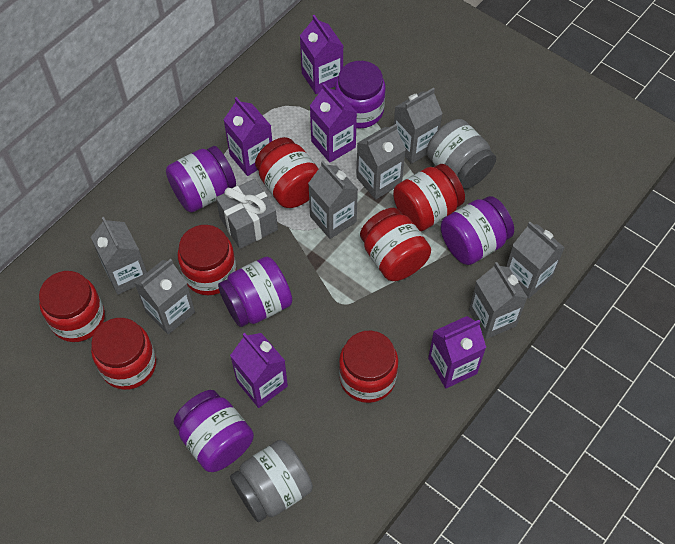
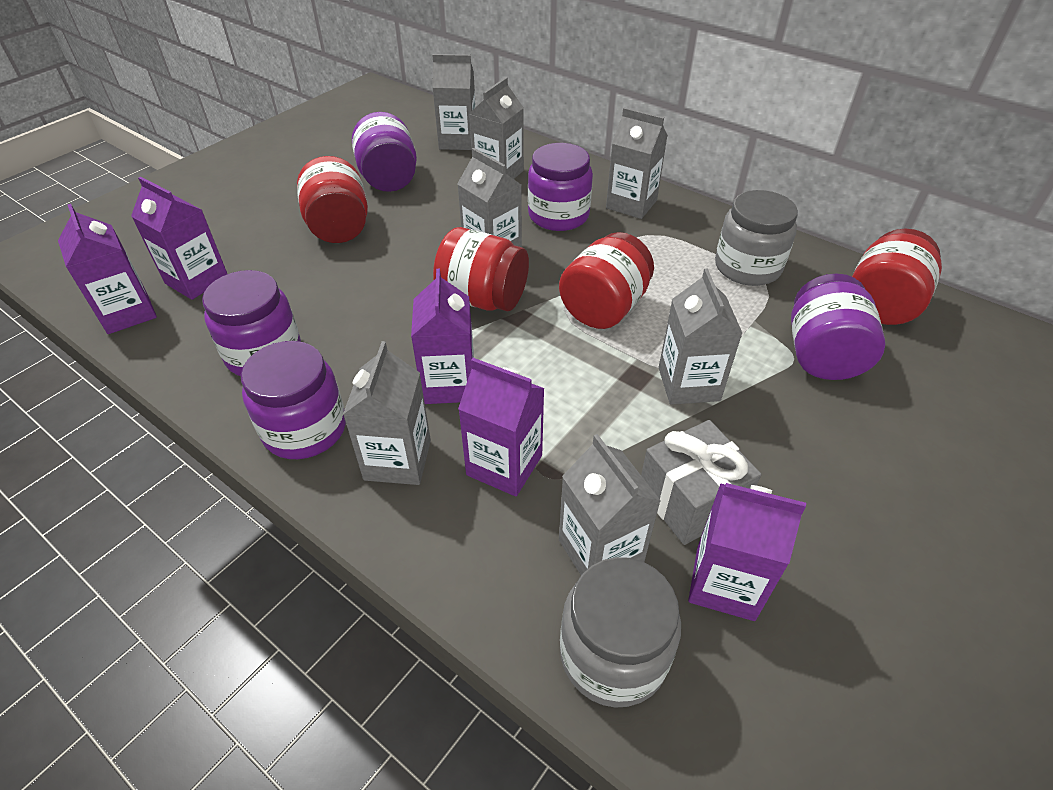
red jar: 7 -> 4

